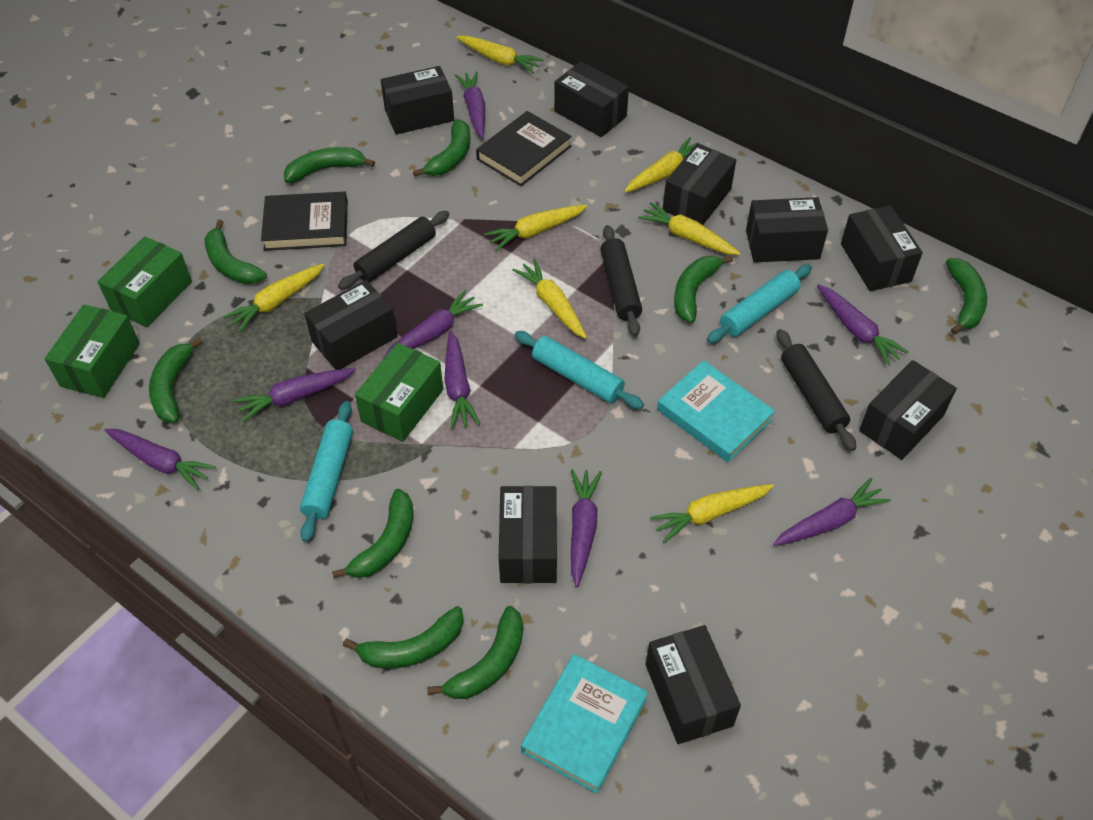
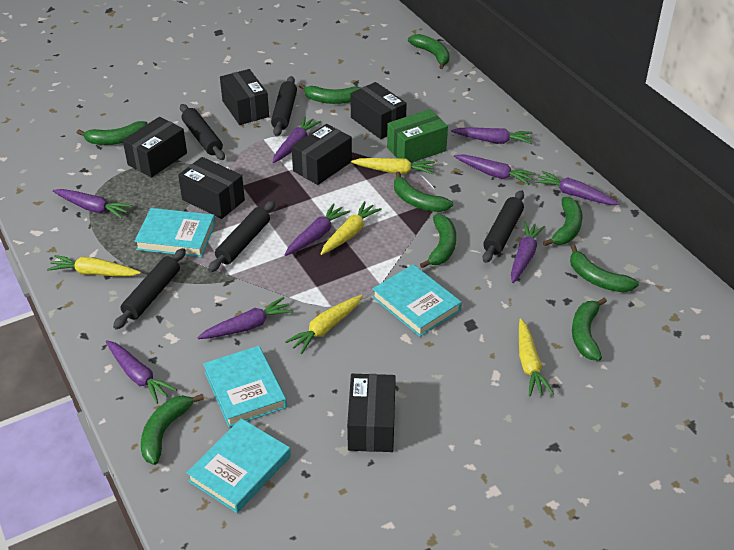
black book: 2 -> 0
black box: 9 -> 6
black rolling pin: 3 -> 5
green box: 3 -> 1
purple carrot: 8 -> 9
turquoise book: 2 -> 4
turquoise rolling pin: 3 -> 0
yellow carrot: 7 -> 5

